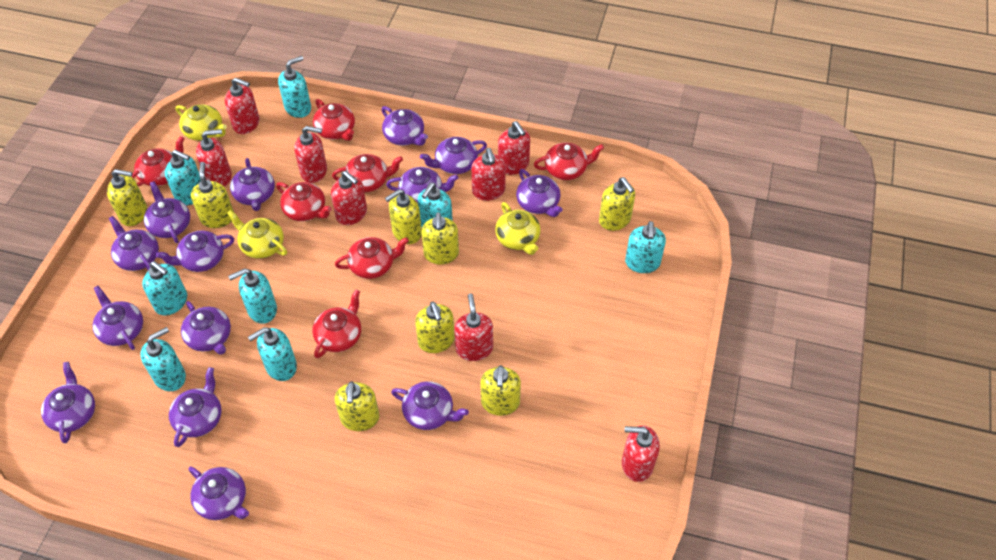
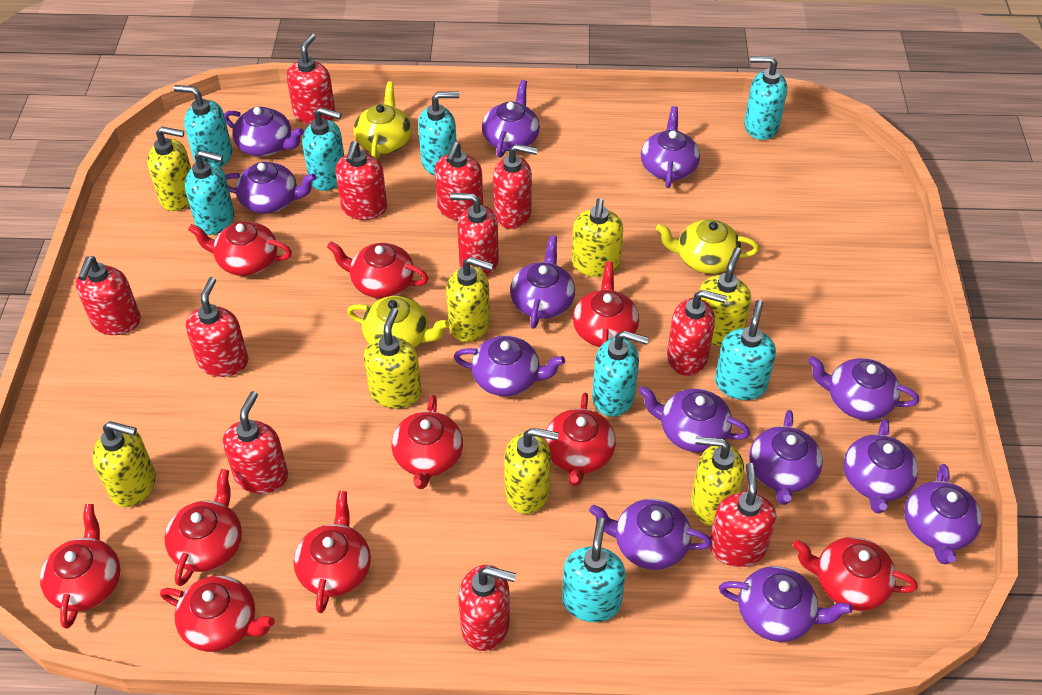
purple teapot: 14 -> 13
red soap dispenser: 8 -> 11
red teapot: 7 -> 10

